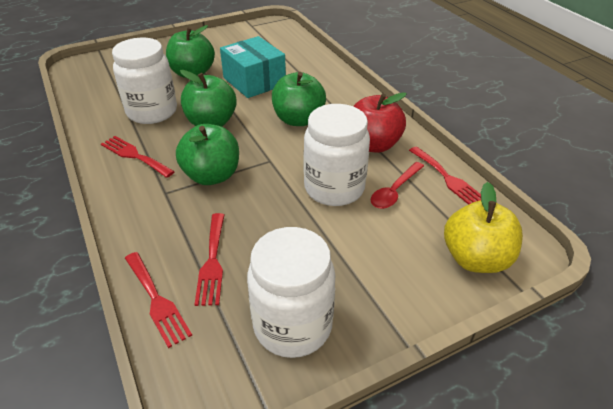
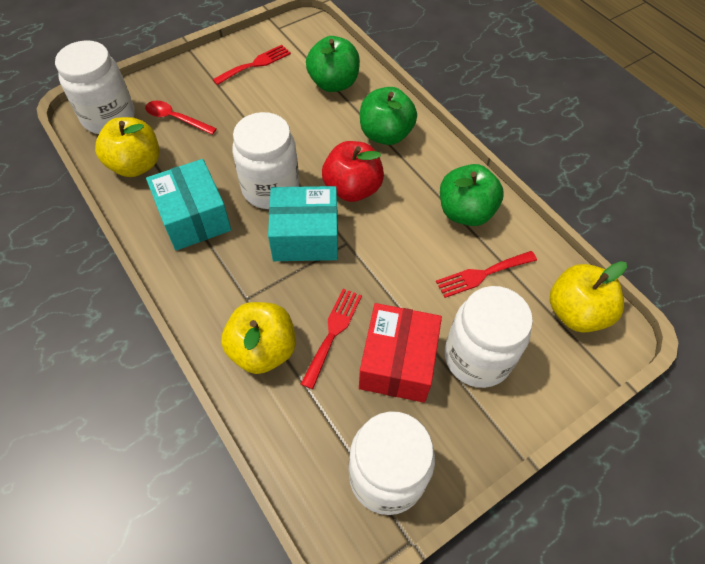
green apple: 4 -> 3
red box: 0 -> 1
red fork: 4 -> 3
turquoise box: 1 -> 2
white jar: 3 -> 4
yellow apple: 1 -> 3

